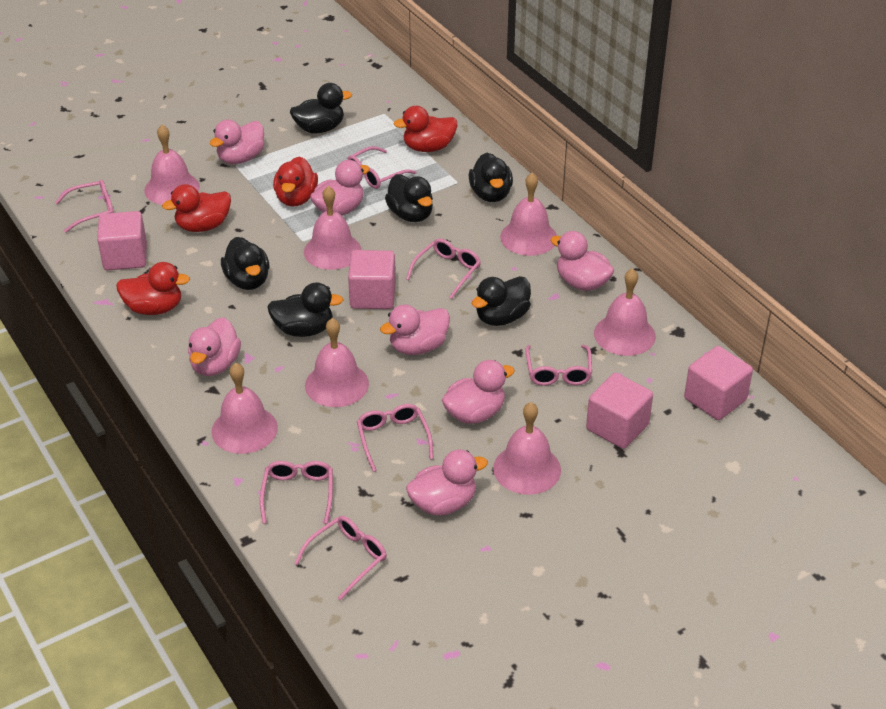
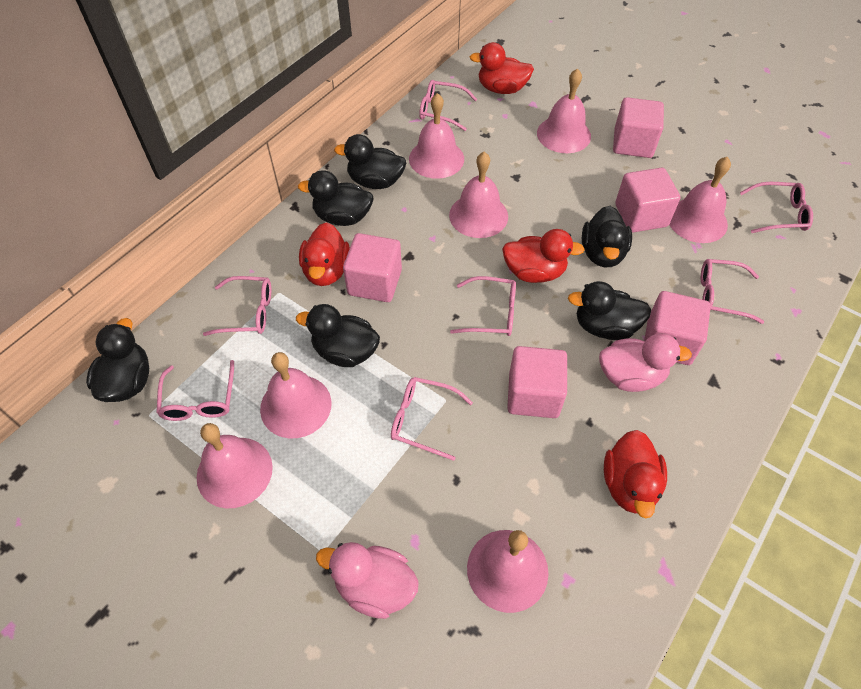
pink cube: 4 -> 5
pink duck: 7 -> 2

